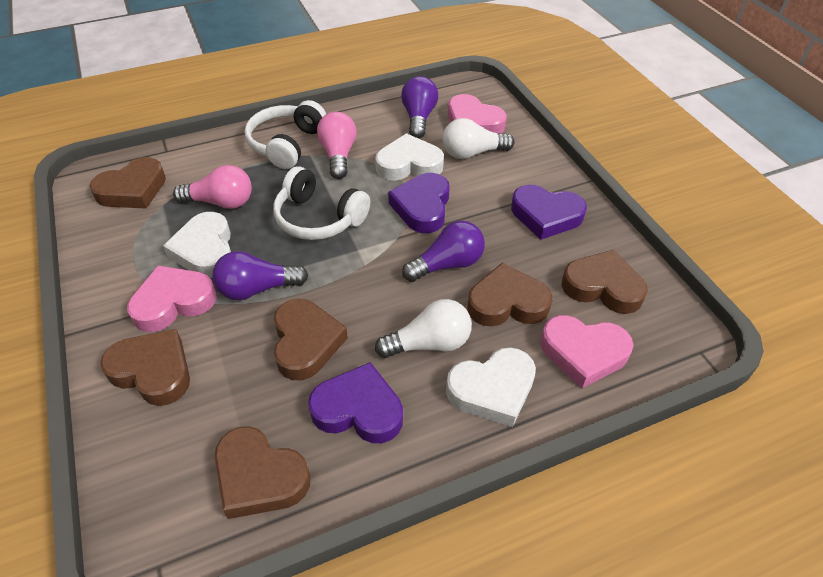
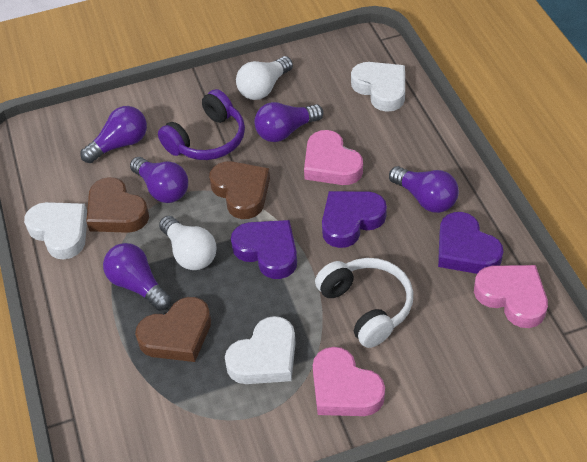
brown heart: 6 -> 3
pink light bulb: 2 -> 0
purple headphones: 0 -> 1
purple light bulb: 3 -> 5
white headphones: 2 -> 1

